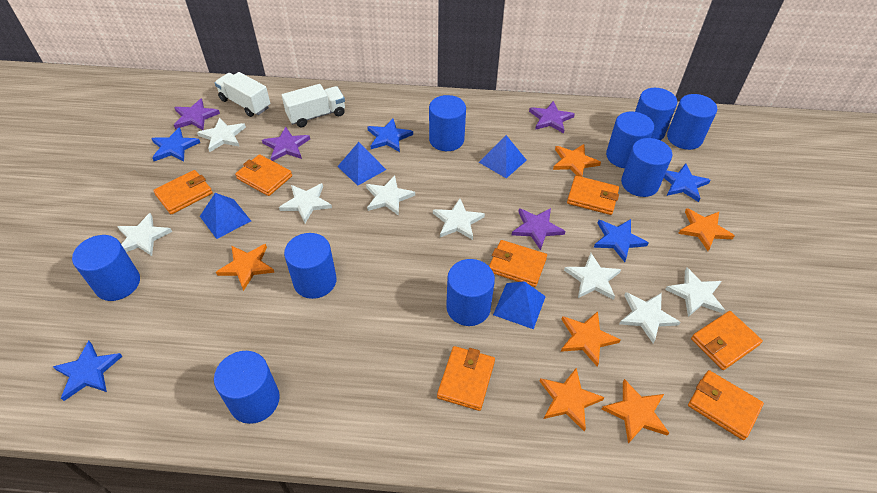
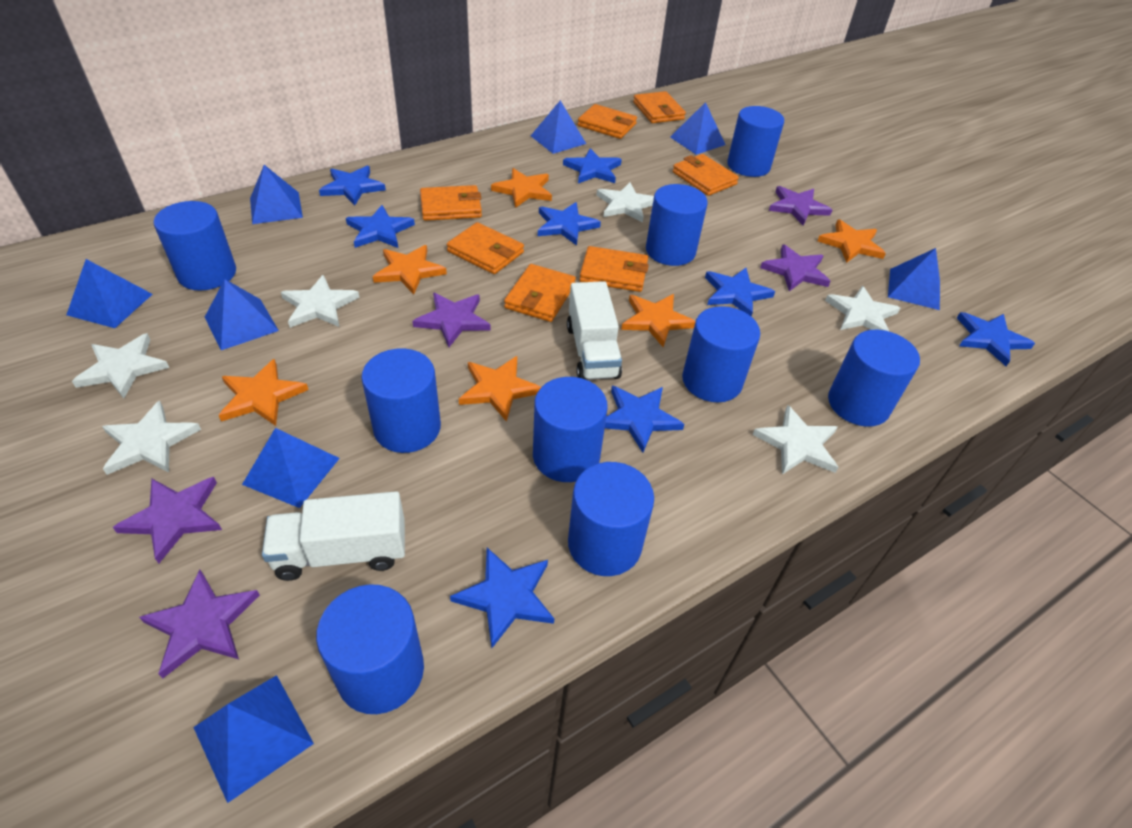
blue pyramid: 4 -> 8
blue star: 5 -> 8
purple star: 4 -> 5
white star: 8 -> 6

